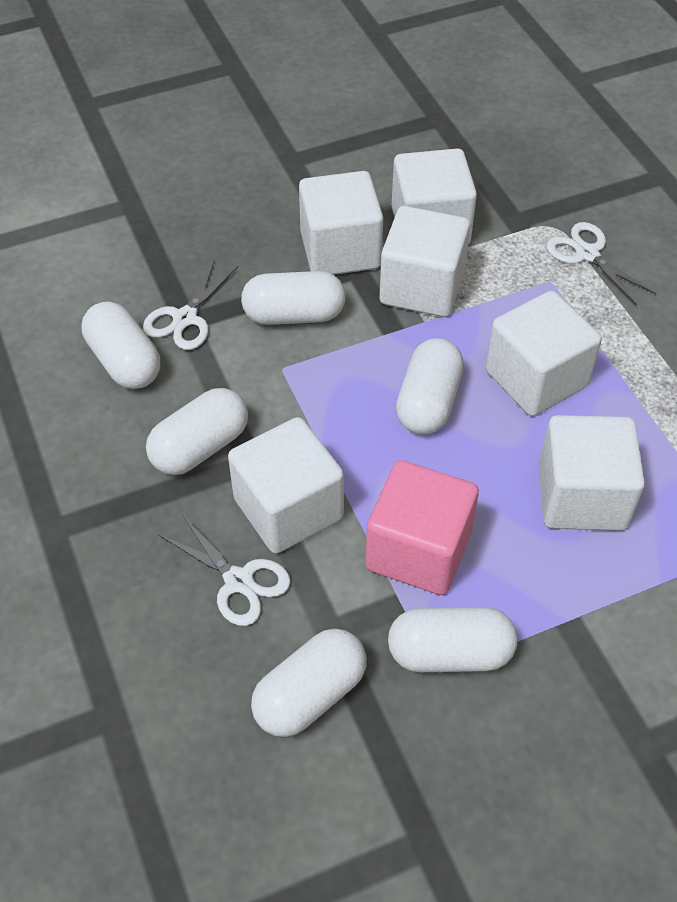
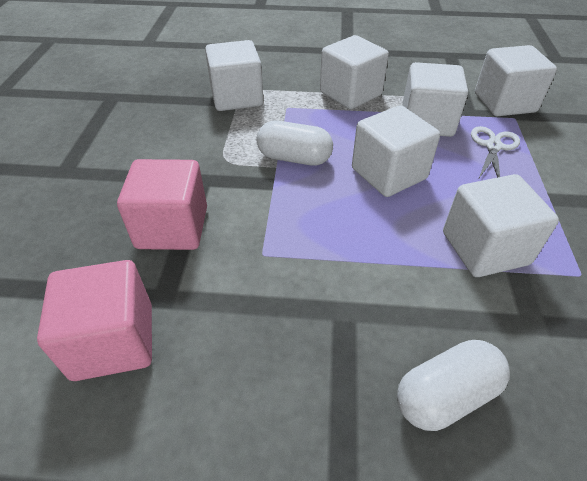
pink cube: 1 -> 2
white capsule: 6 -> 2
white scissors: 3 -> 1

